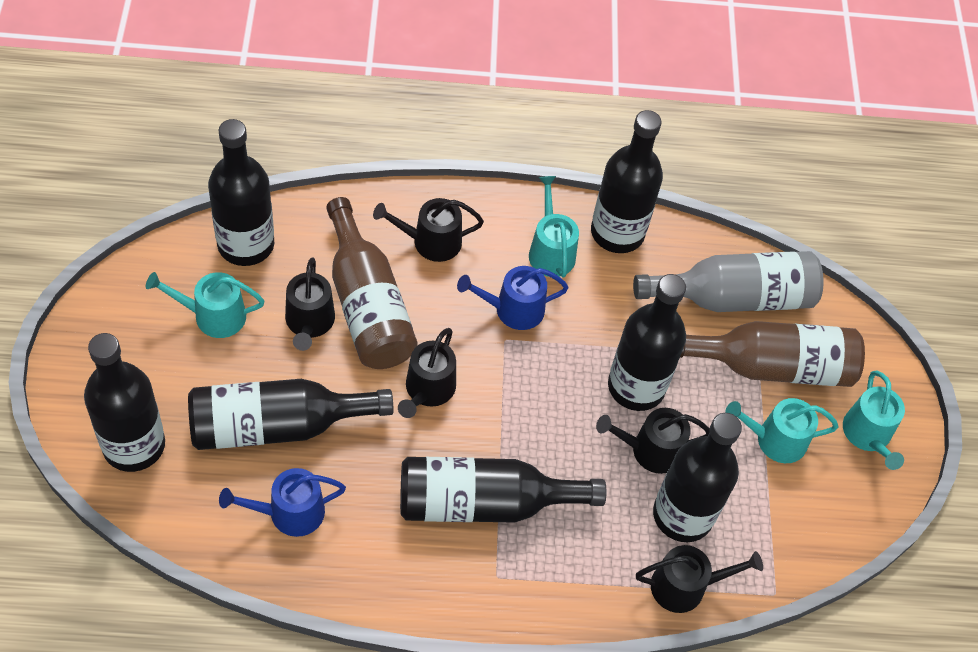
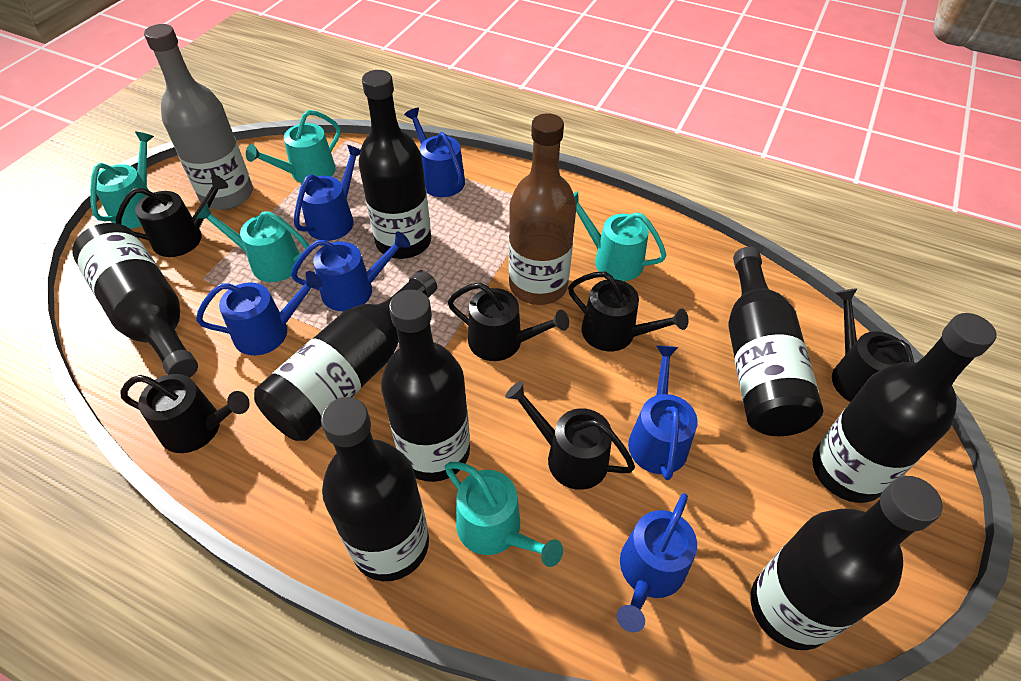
black bottle: 7 -> 8
black watering can: 5 -> 6
blue watering can: 2 -> 6
brown bottle: 2 -> 1
turquoise watering can: 4 -> 5

